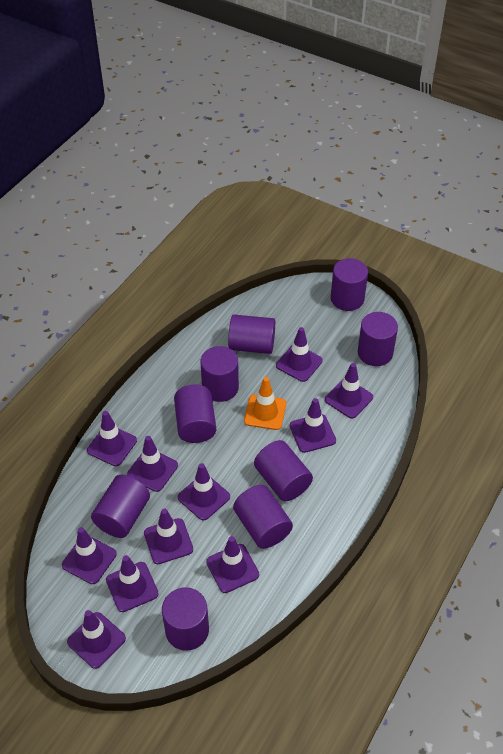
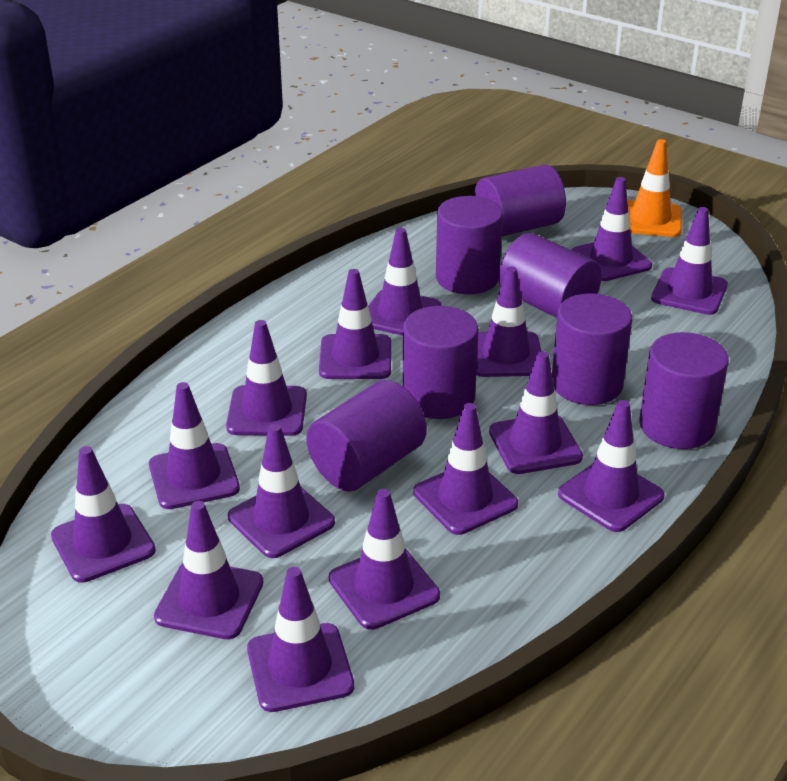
purple cylinder: 9 -> 7
purple traffic cone: 11 -> 15

